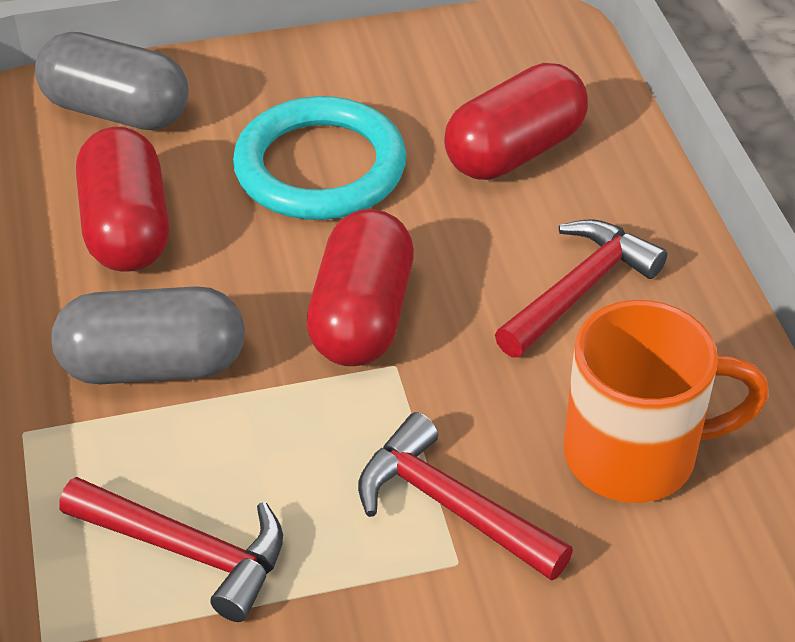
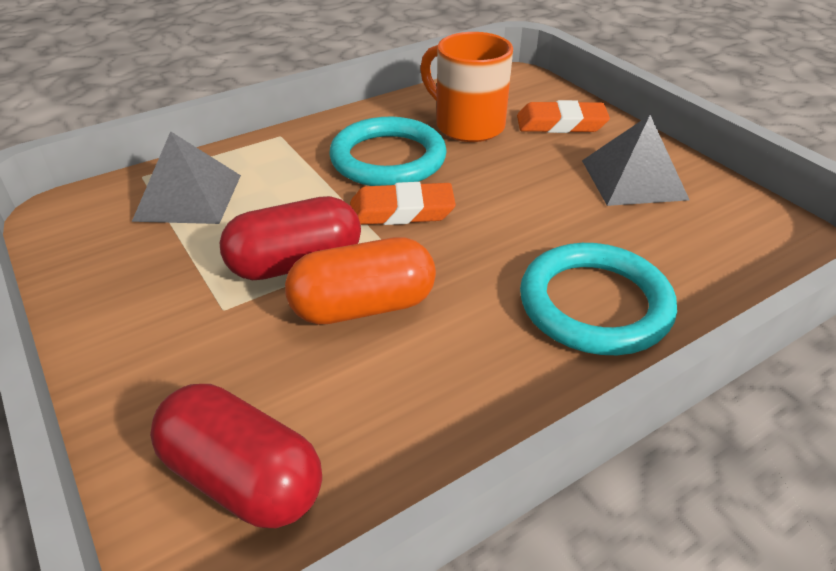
grey capsule: 2 -> 0
grey pyramid: 0 -> 2
orange capsule: 0 -> 1
orange eraser: 0 -> 2
red capsule: 3 -> 2
red hammer: 3 -> 0
turquoise ring: 1 -> 2

